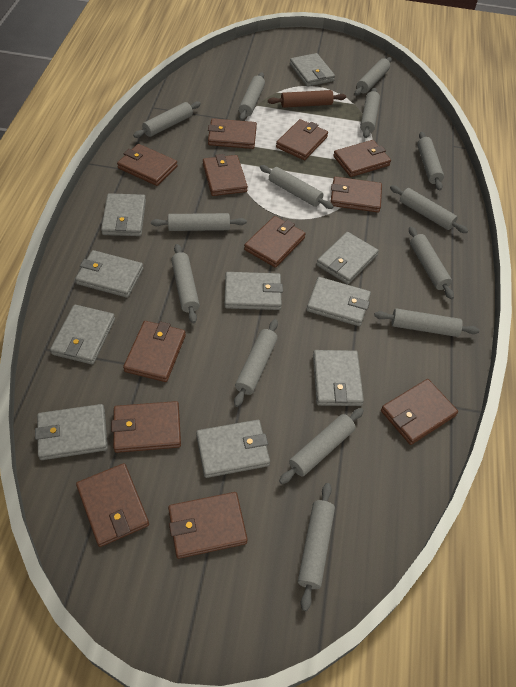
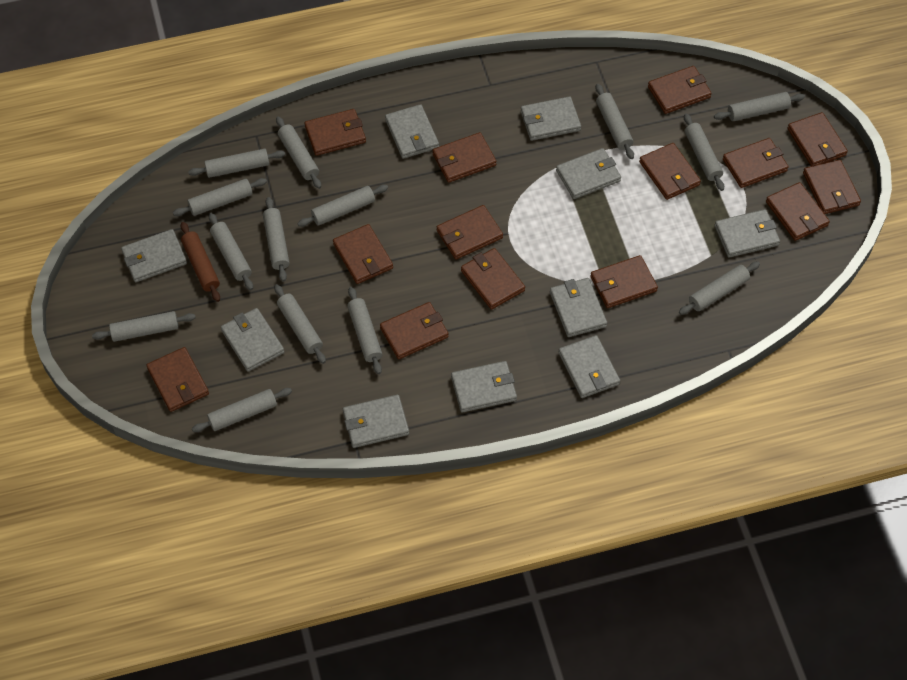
brown wallet: 12 -> 14

